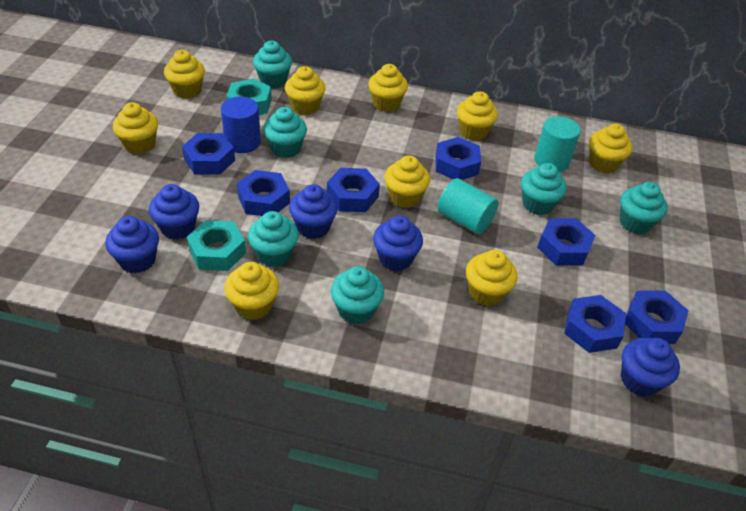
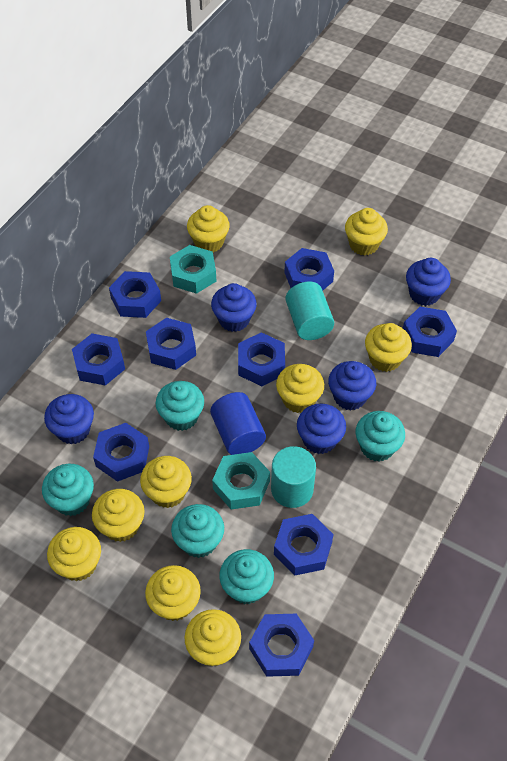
blue nut: 7 -> 9
turquoise cupcake: 6 -> 5

